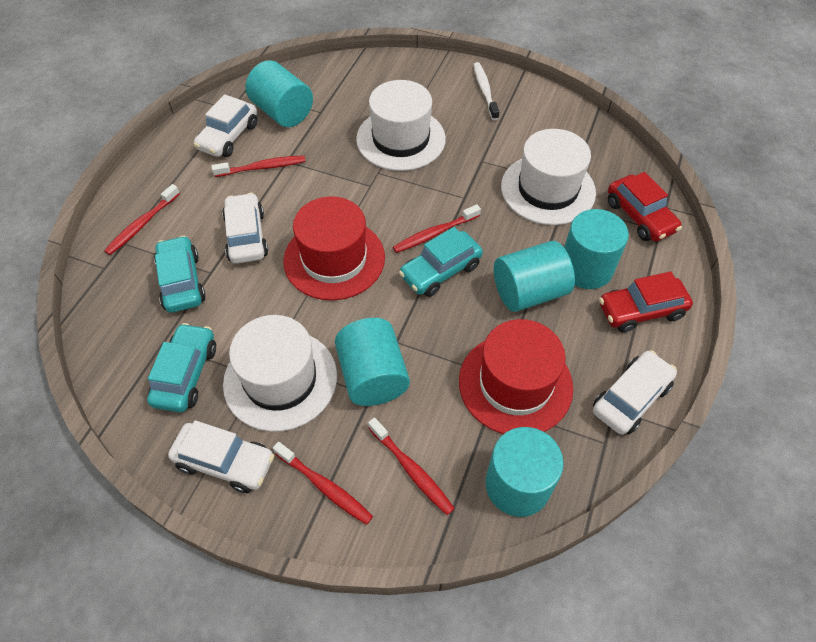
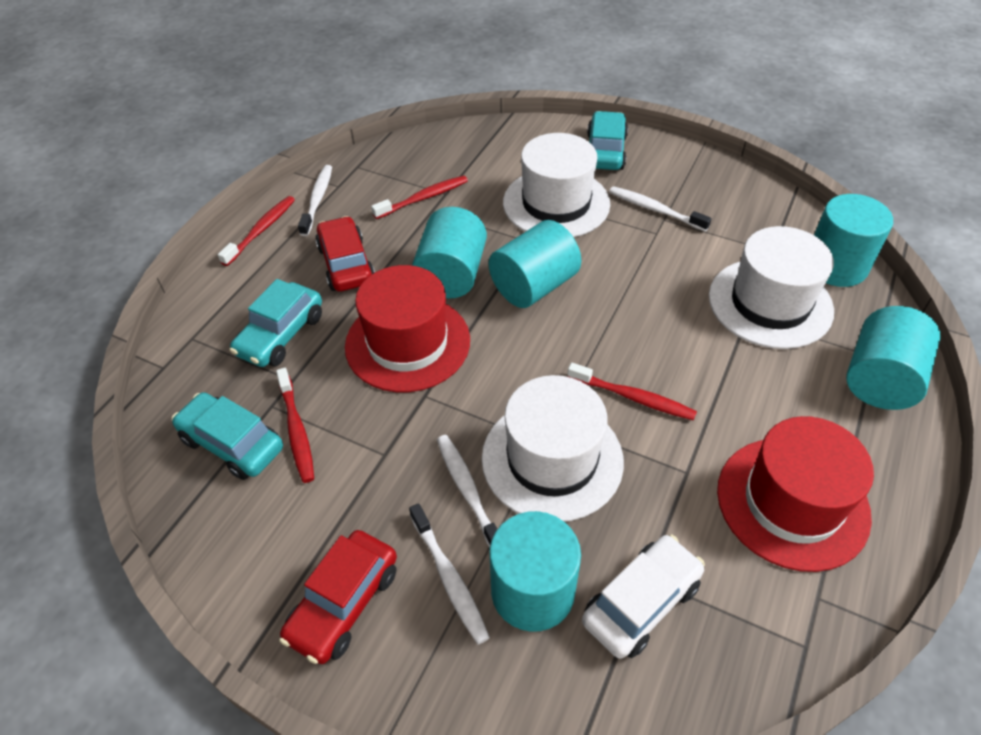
red toothbrush: 5 -> 4
white car: 4 -> 1
white toothbrush: 1 -> 4

